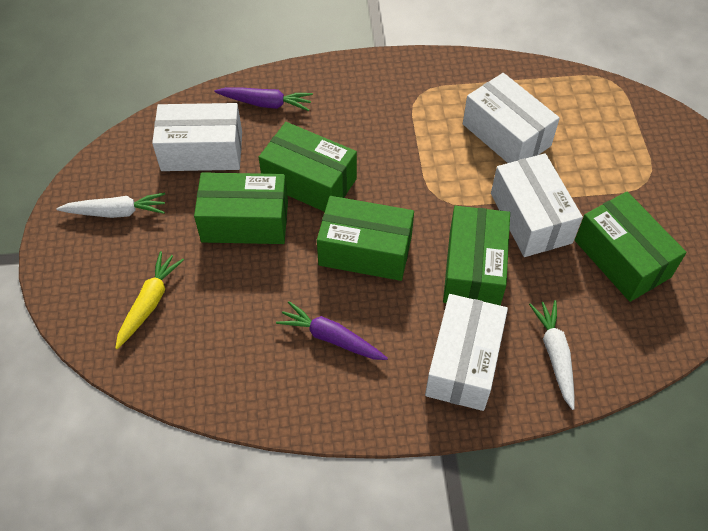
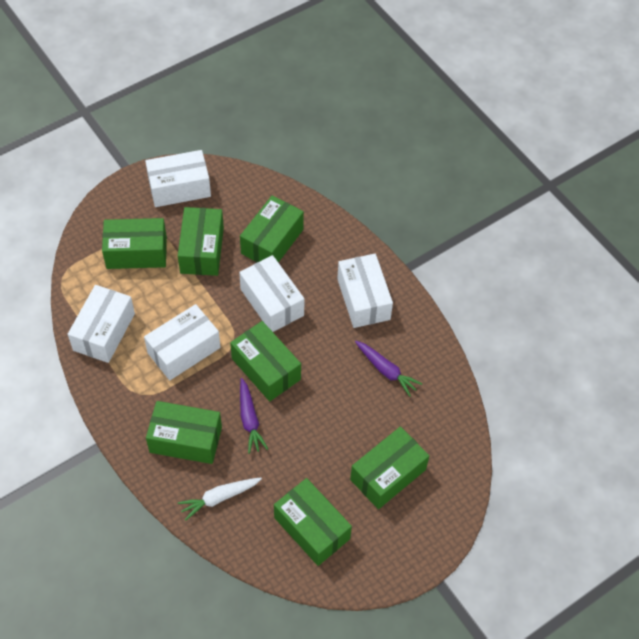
green box: 5 -> 7
white box: 4 -> 5
white carrot: 2 -> 1
yellow carrot: 1 -> 0

